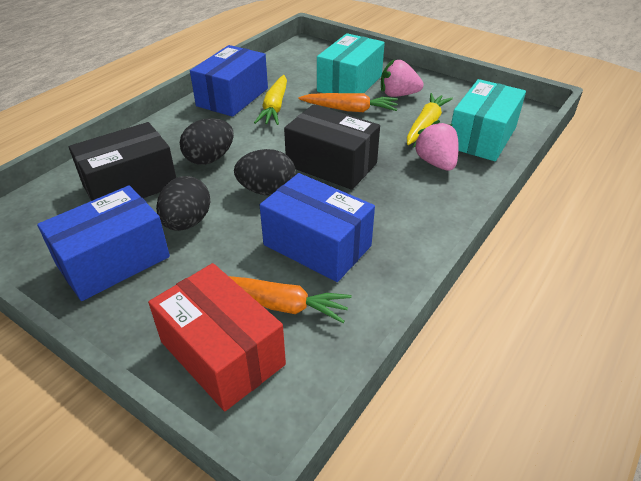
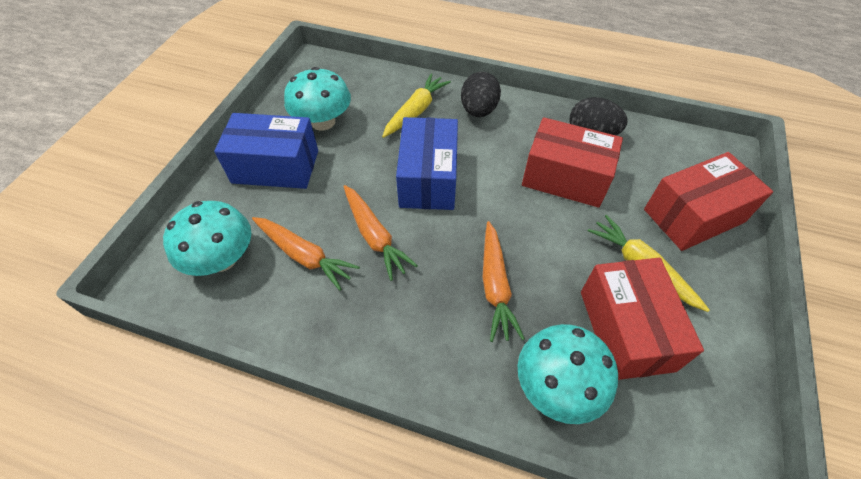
black box: 2 -> 0
black egg: 3 -> 2
blue box: 3 -> 2
orange carrot: 2 -> 3
pink strawberry: 2 -> 0
red box: 1 -> 3
turquoise box: 2 -> 0
turquoise mushroom: 0 -> 3

